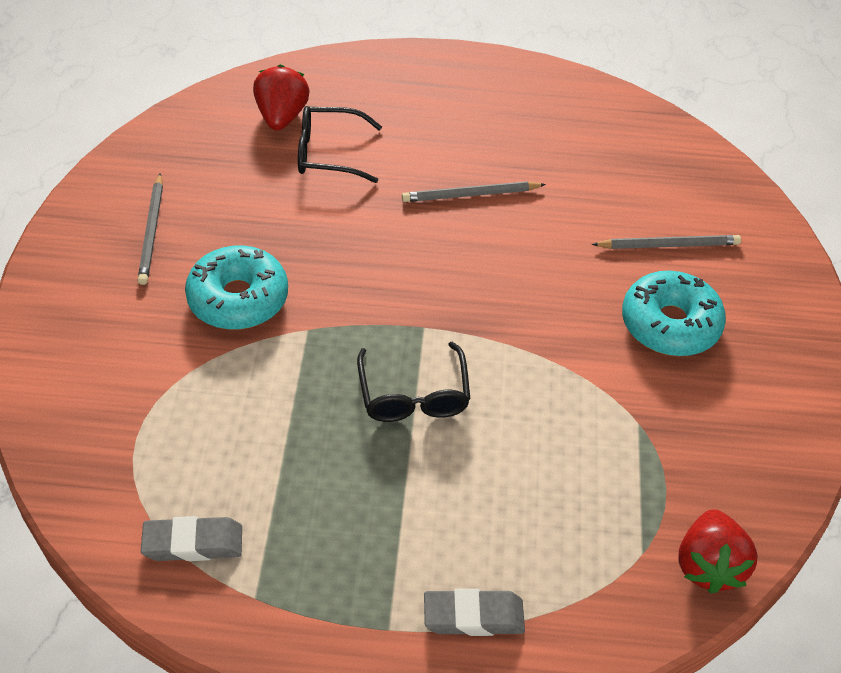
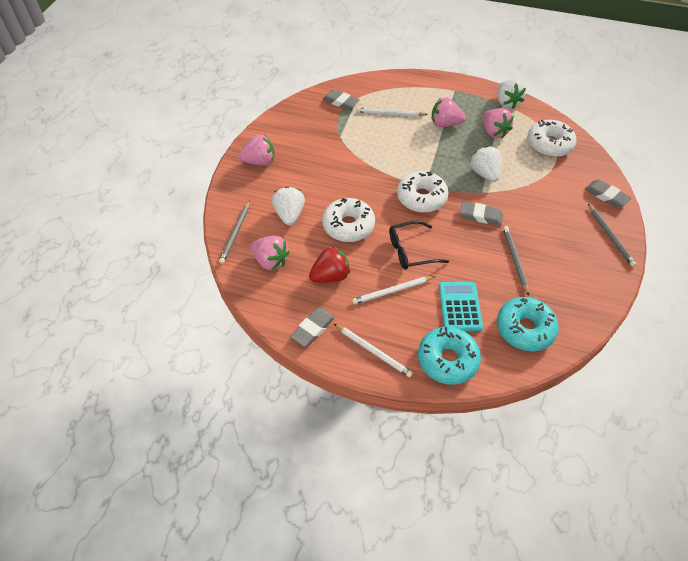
black glasses: 2 -> 1
grey eraser: 2 -> 4
pink strawberry: 0 -> 4
red strawberry: 2 -> 1
turquoise calculator: 0 -> 1
white donut: 0 -> 3
white pencil: 0 -> 3
white strawberry: 0 -> 3

